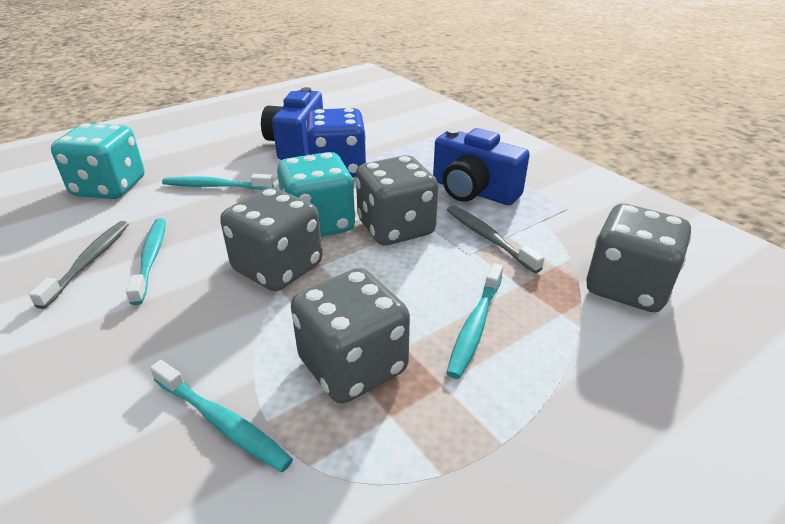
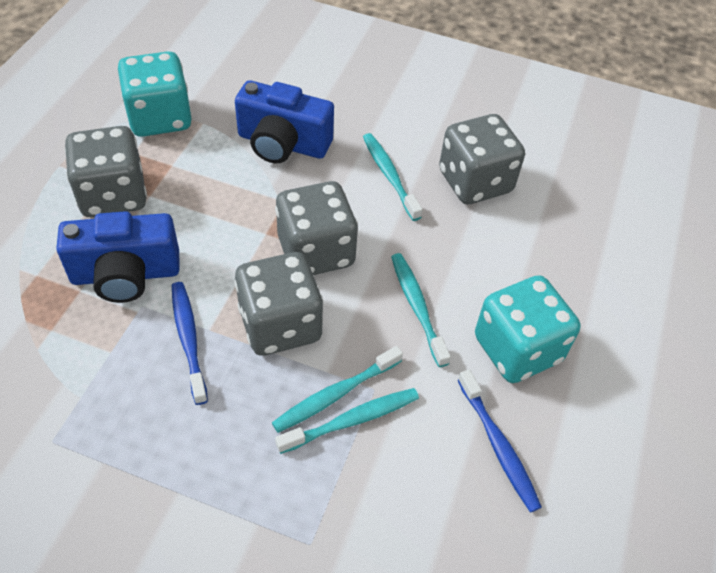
blue dice: 1 -> 0
blue toothbrush: 0 -> 2
grey toothbrush: 2 -> 0

